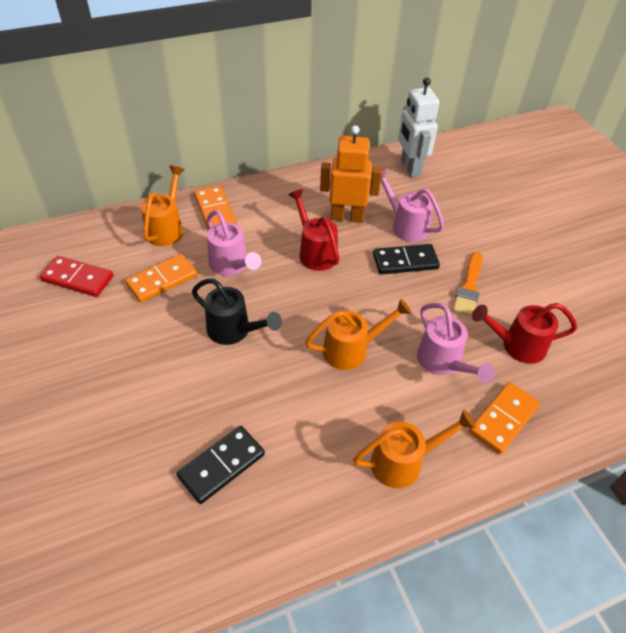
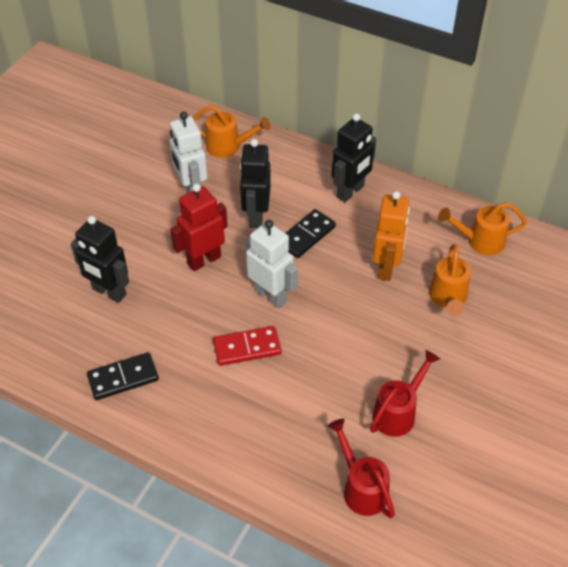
black robot: 0 -> 3
black watering can: 1 -> 0
orange brush: 1 -> 0
orange domino: 3 -> 0
pink watering can: 3 -> 0
red robot: 0 -> 1
white robot: 1 -> 2

